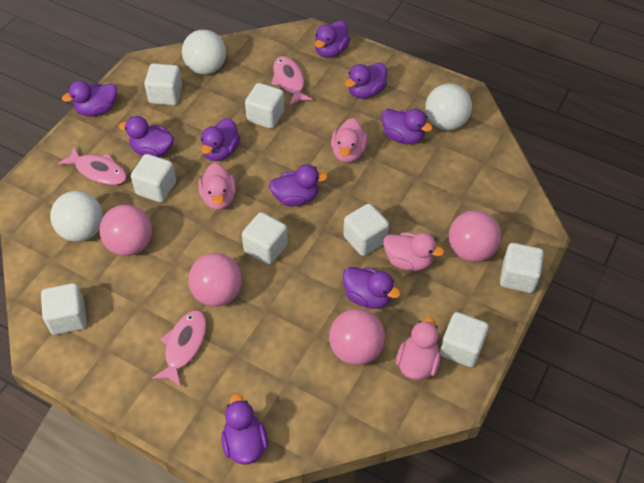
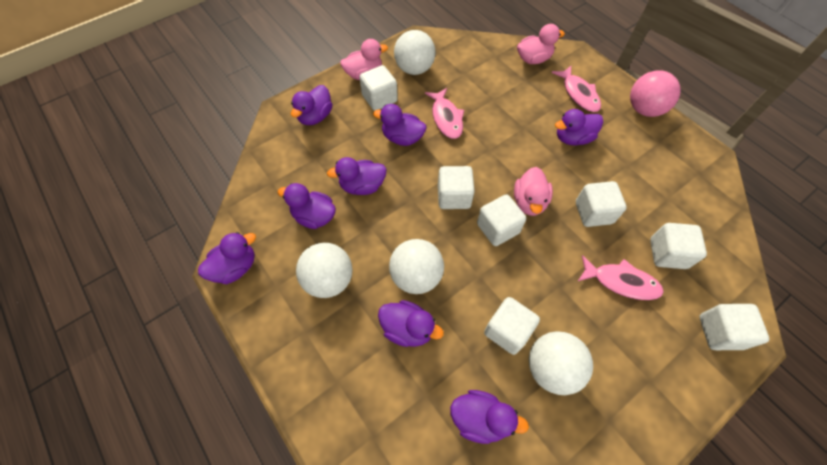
pink ball: 4 -> 1
pink duck: 4 -> 3
purple duck: 9 -> 8
white ball: 3 -> 4
white cube: 8 -> 7

